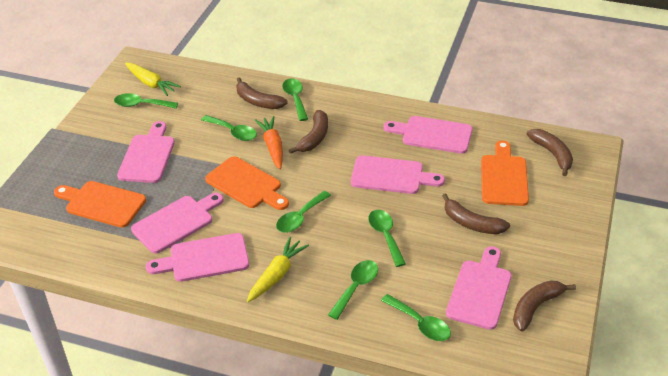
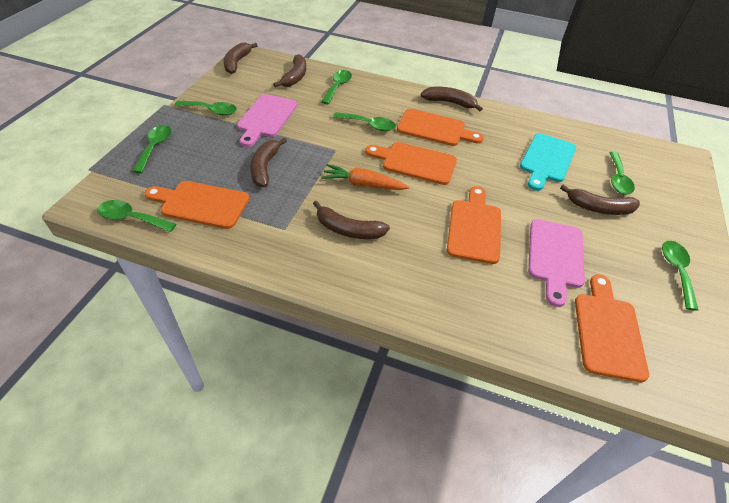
brown banana: 5 -> 6
orange cutting board: 3 -> 5
pink cutting board: 6 -> 2
turquoise cutting board: 0 -> 1
yellow carrot: 2 -> 0

